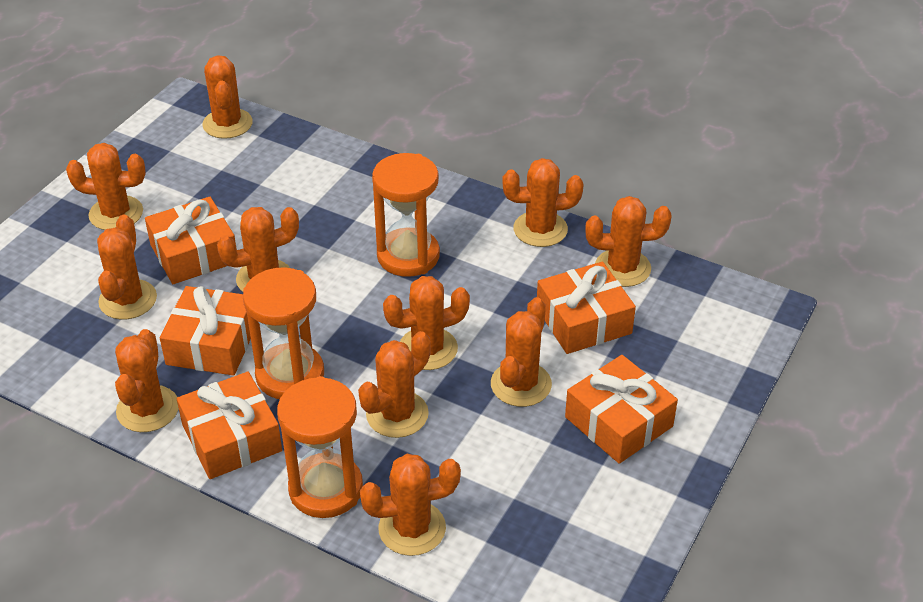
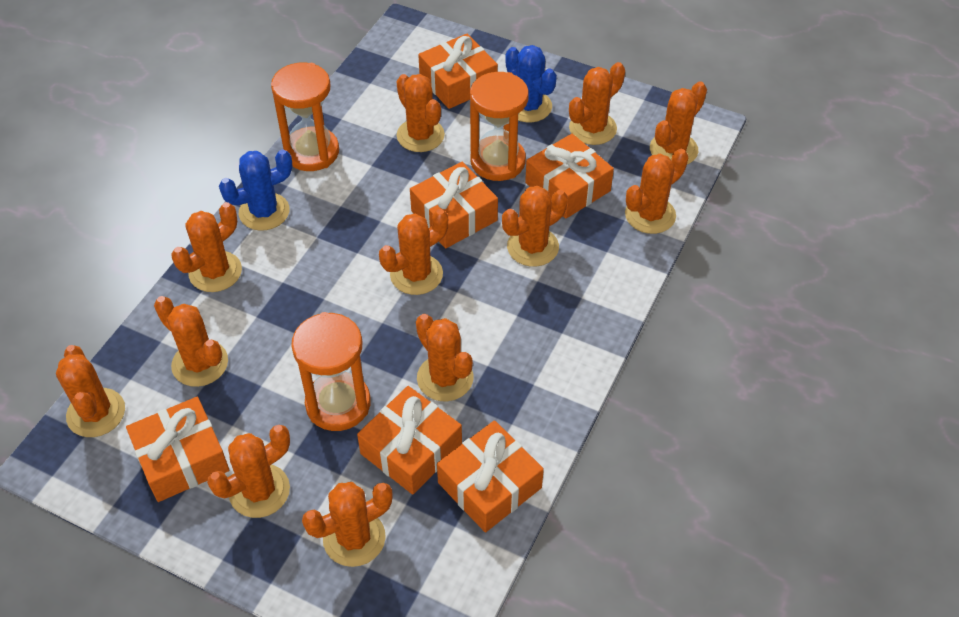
blue cactus: 0 -> 2
orange cactus: 11 -> 12
orange gift: 5 -> 6

